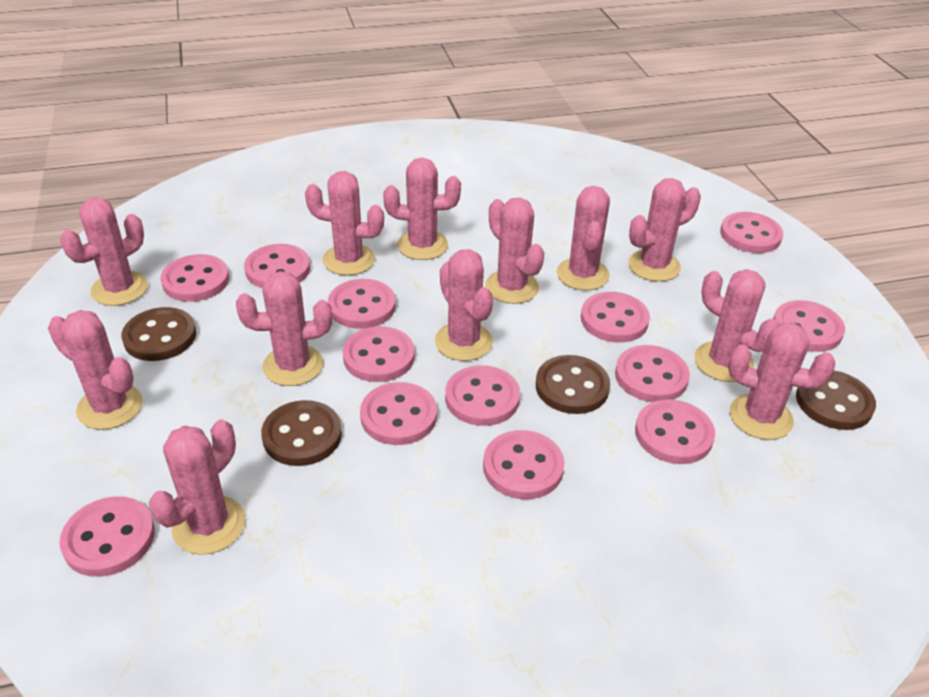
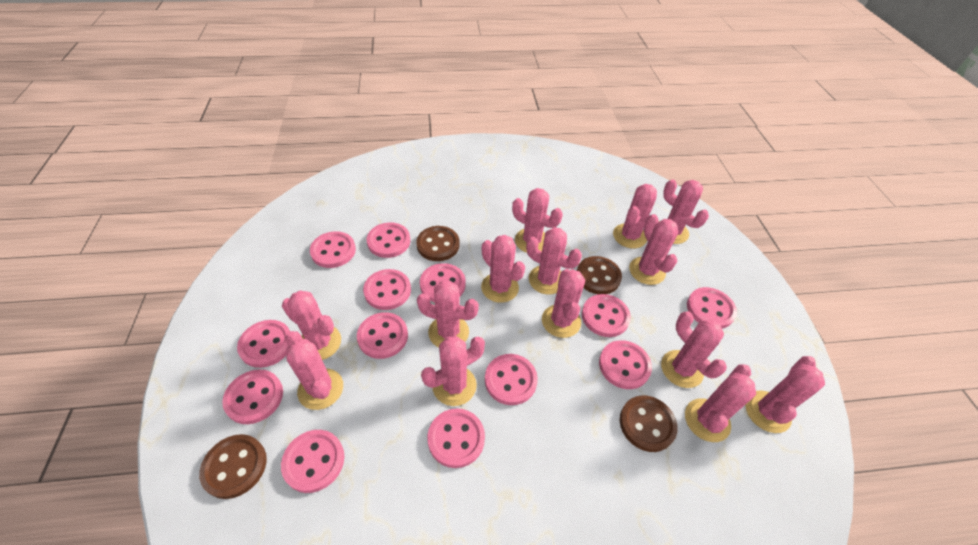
pink cactus: 12 -> 14

